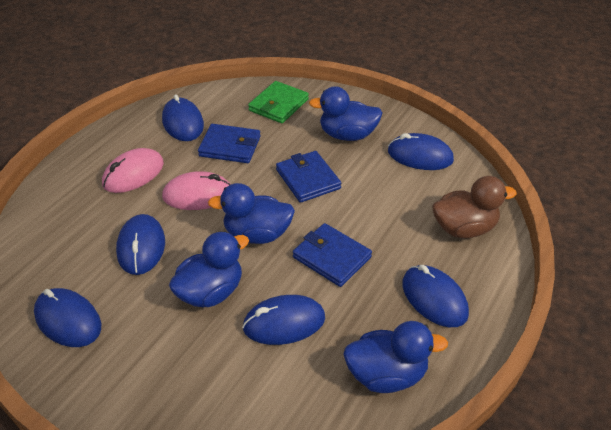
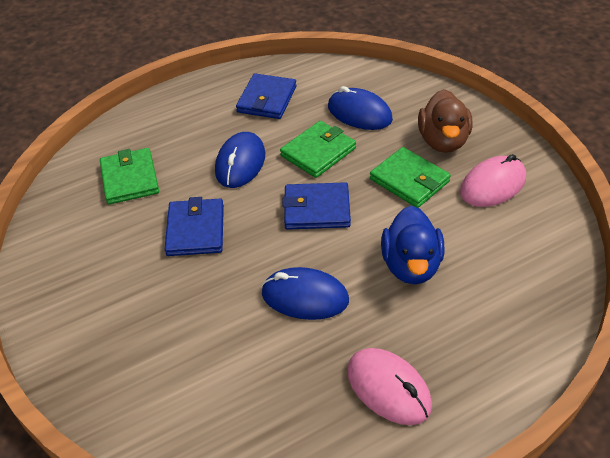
blue duck: 4 -> 1
blue mouse: 6 -> 3
green wallet: 1 -> 3

